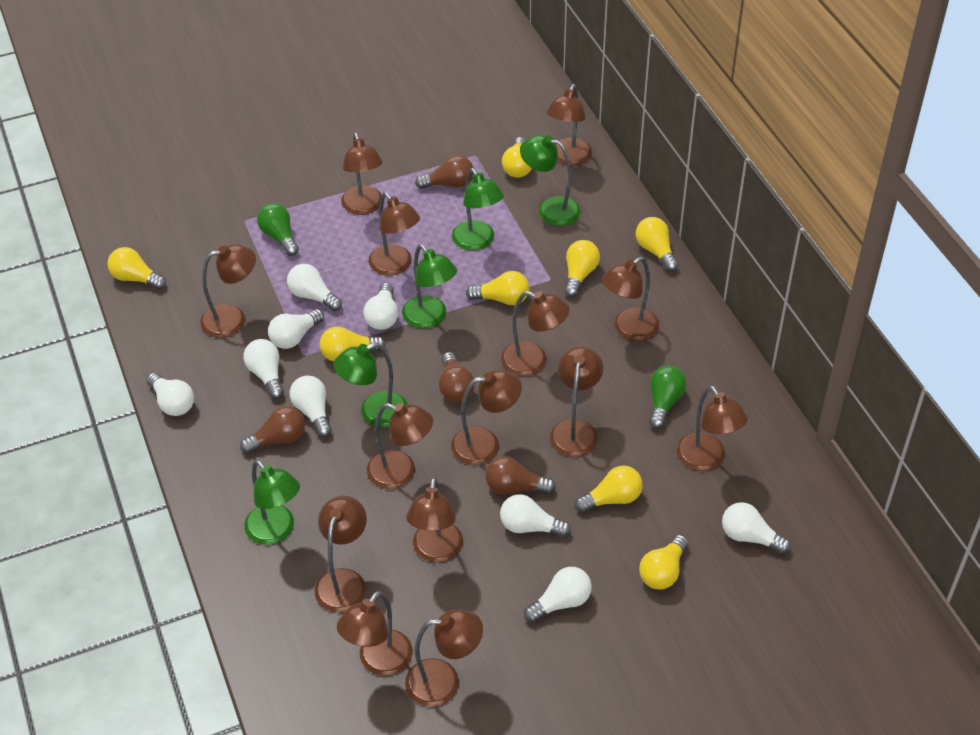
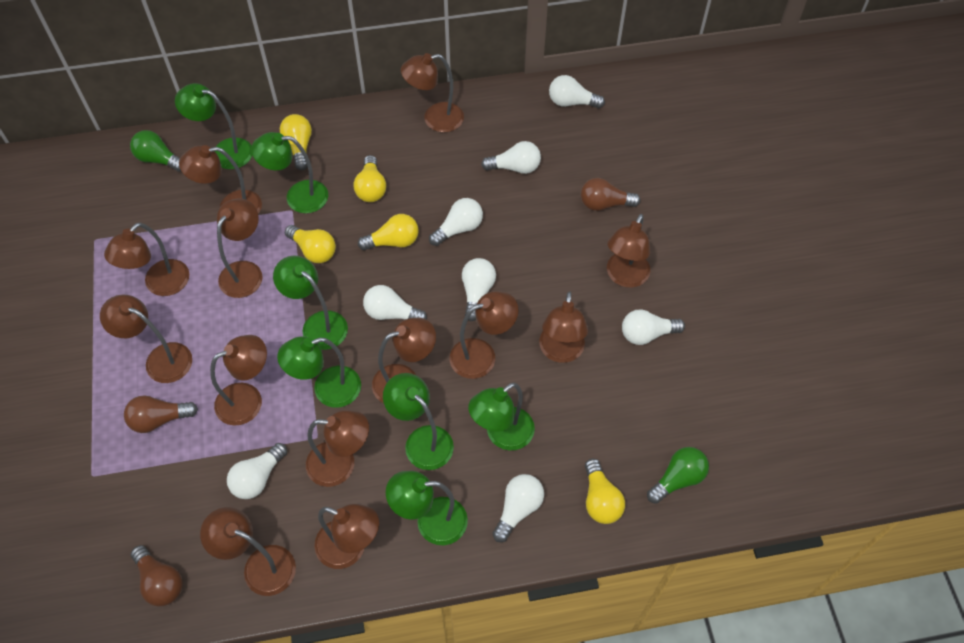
brown lamp: 14 -> 13
brown light bulb: 4 -> 3
green lamp: 5 -> 7
white light bulb: 9 -> 8
yellow light bulb: 8 -> 5

